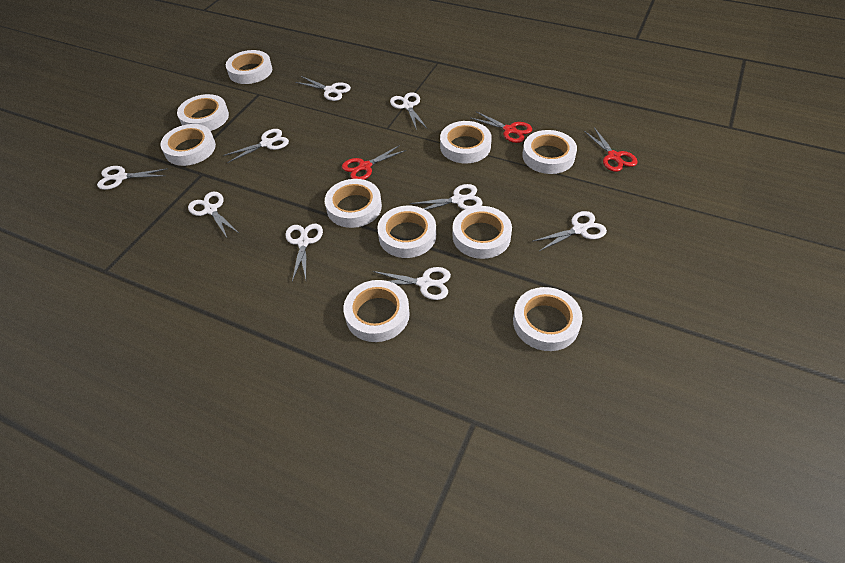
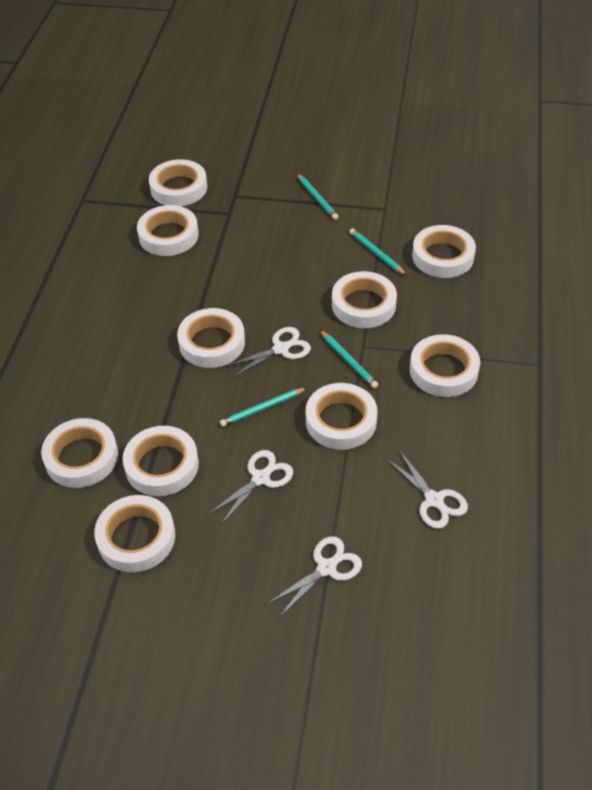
red scissors: 3 -> 0
turquoise pencil: 0 -> 4
white scissors: 9 -> 4

